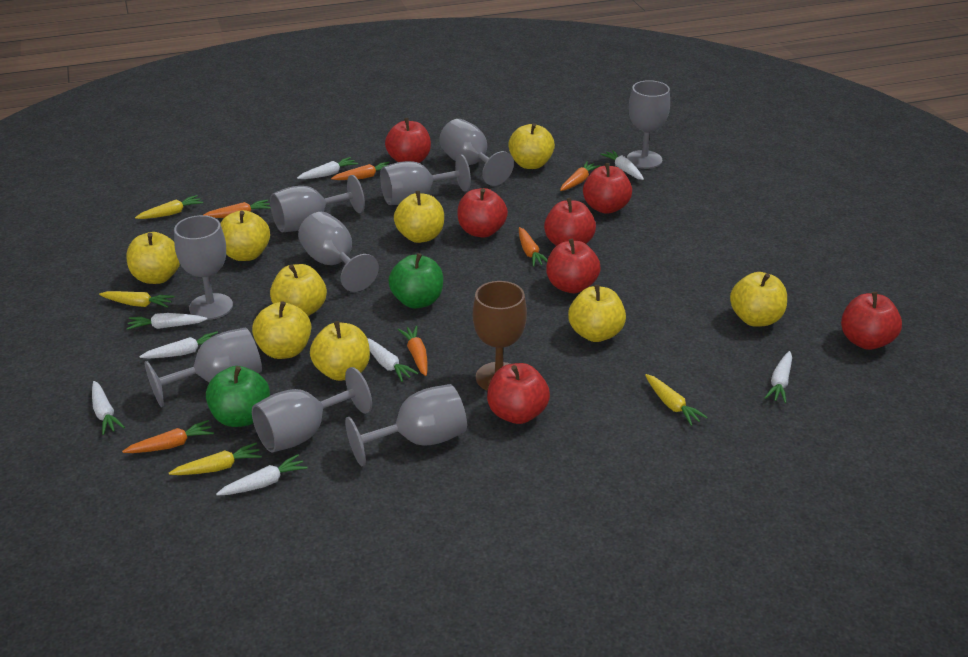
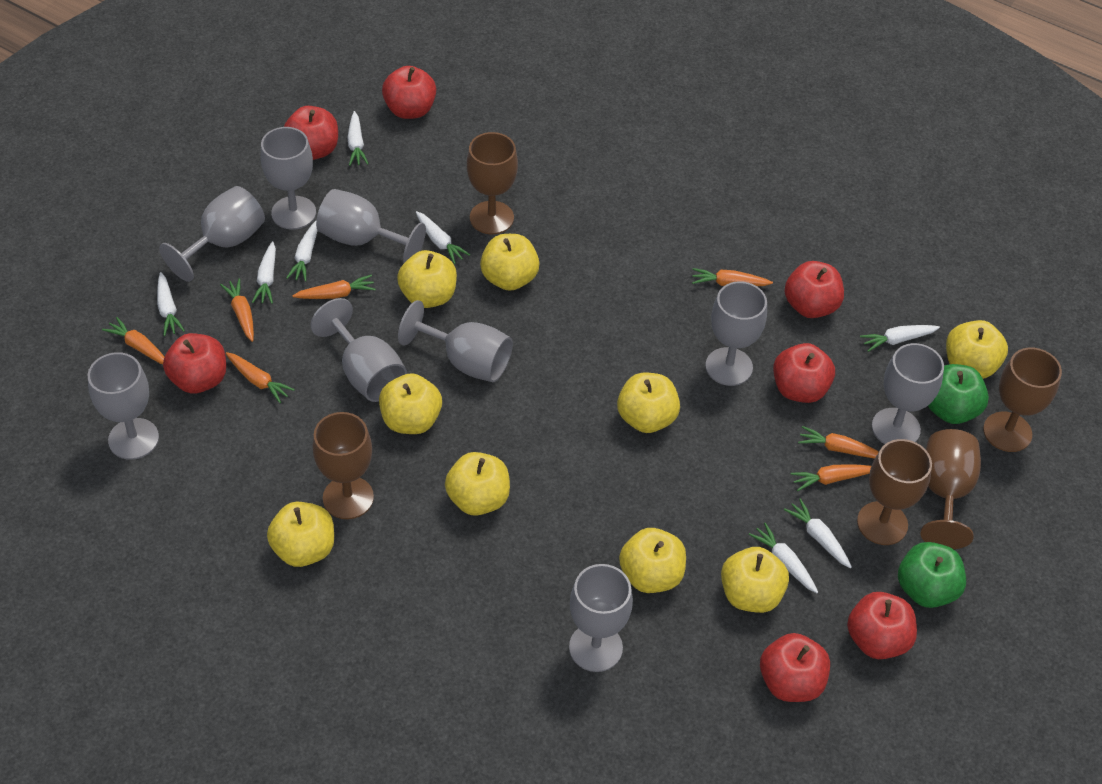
brown goblet: 1 -> 5
orange carrot: 6 -> 7
yellow carrot: 4 -> 0

